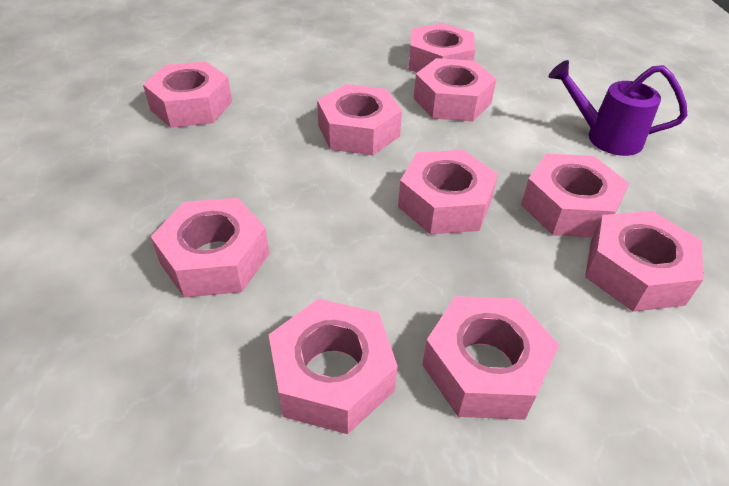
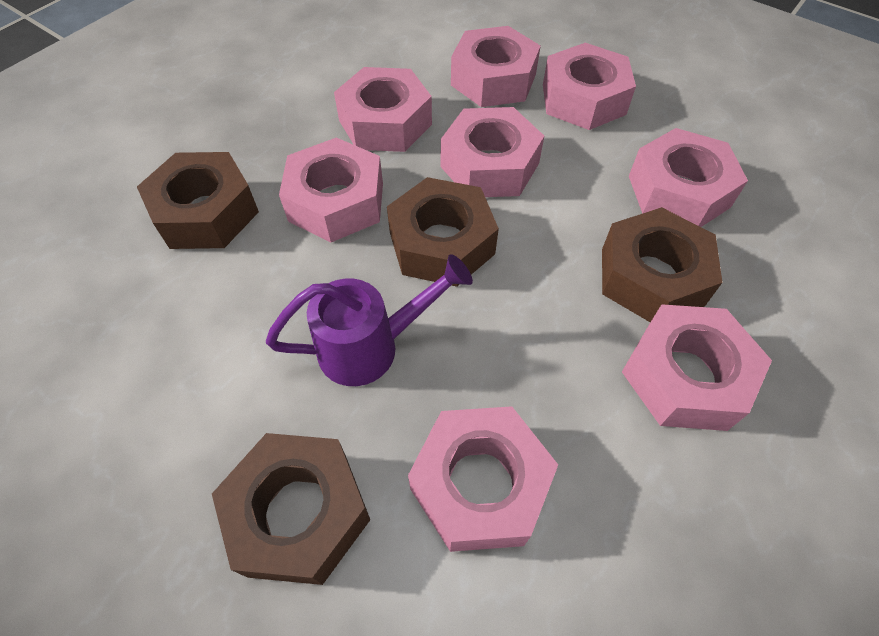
brown nut: 0 -> 4
pink nut: 10 -> 8

